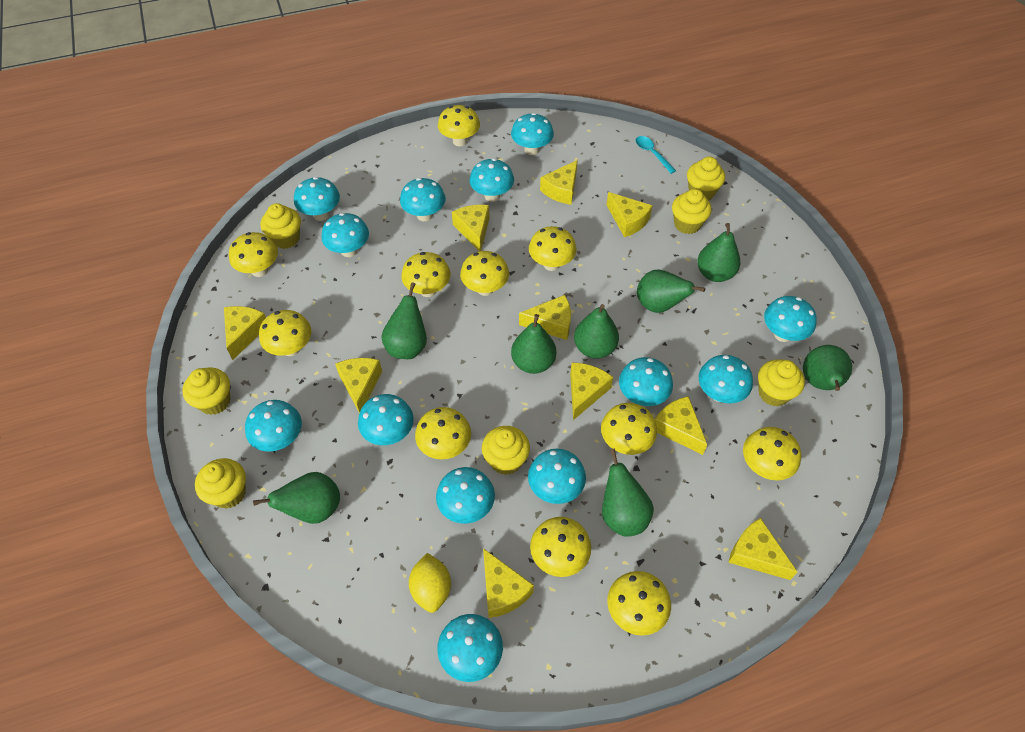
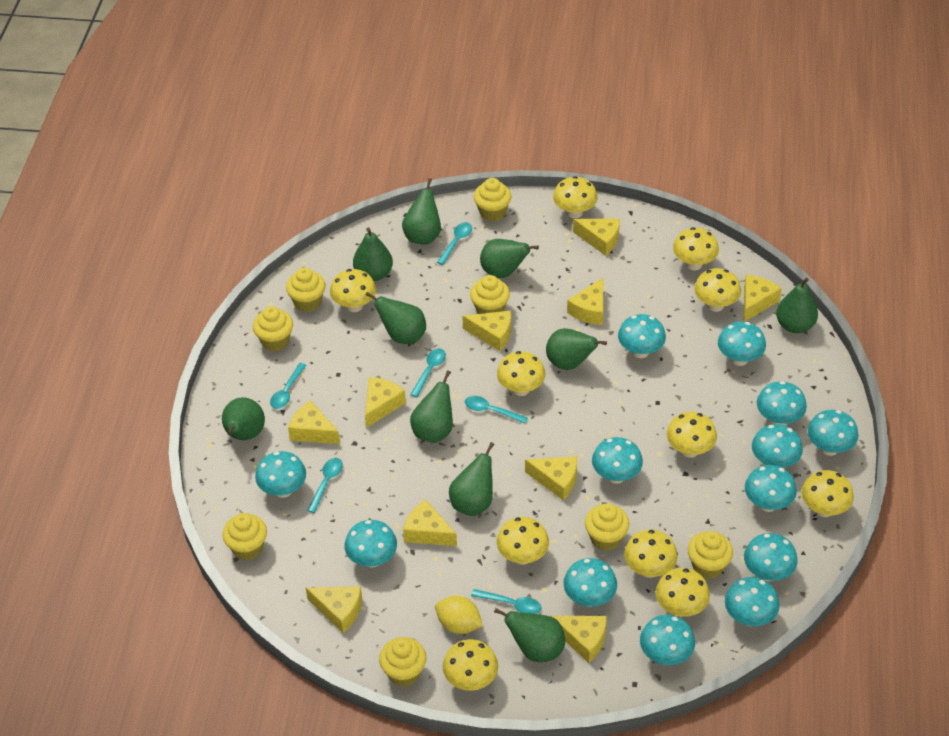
green pear: 8 -> 10
turquoise spoon: 1 -> 6
yellow cupcake: 7 -> 8

